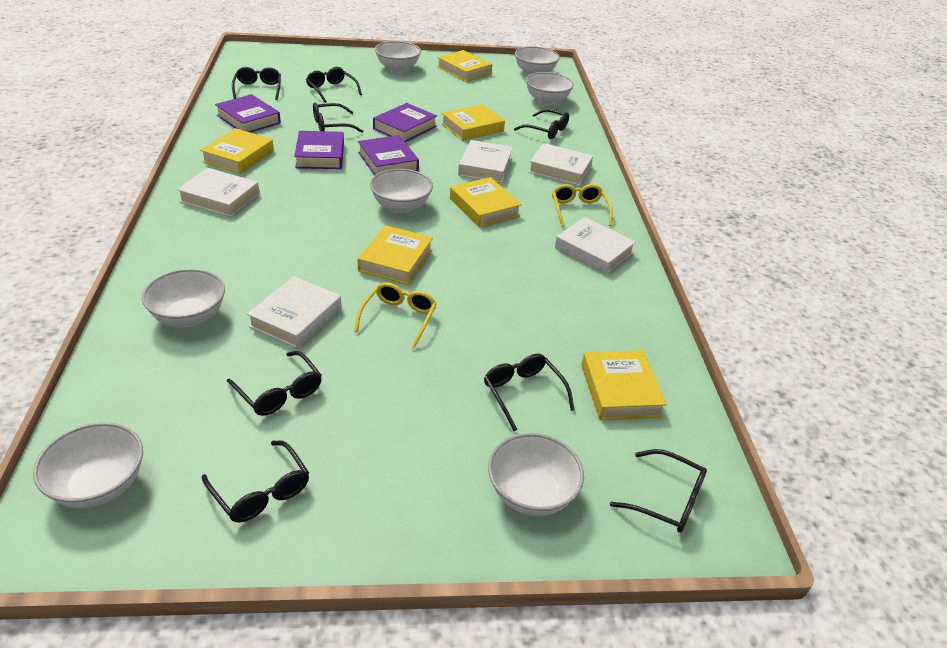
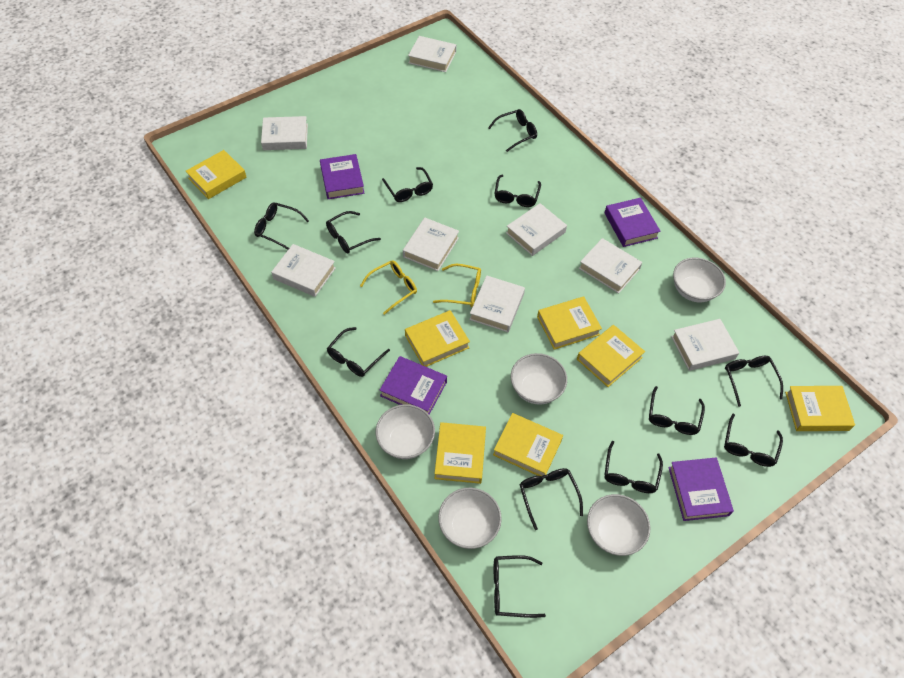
black glasses: 8 -> 12
white book: 5 -> 8
white bowl: 7 -> 5
yellow book: 6 -> 7

